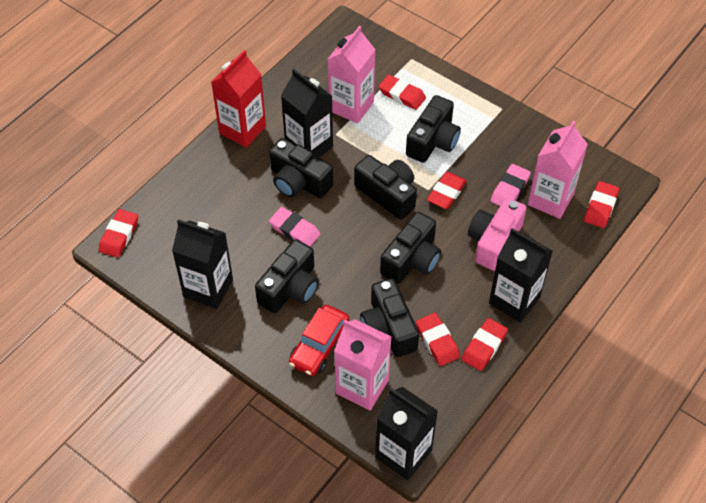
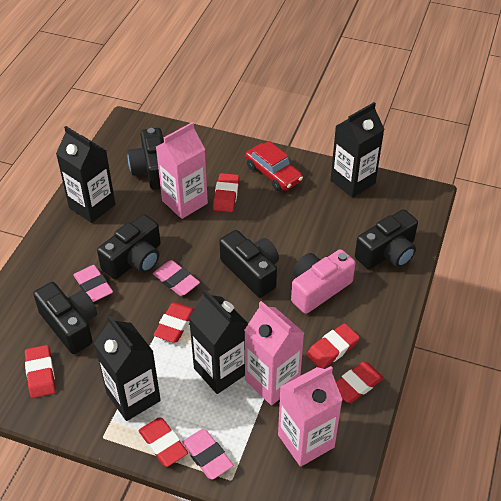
black camera: 6 -> 5
pink eraser: 2 -> 3
red carton: 1 -> 0

